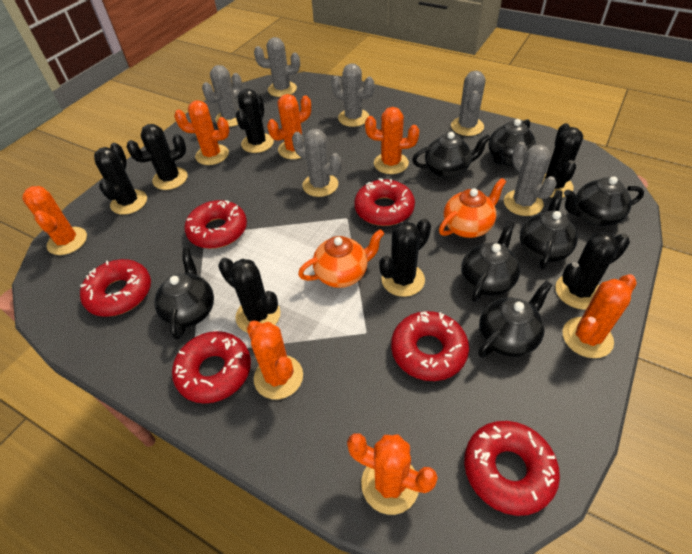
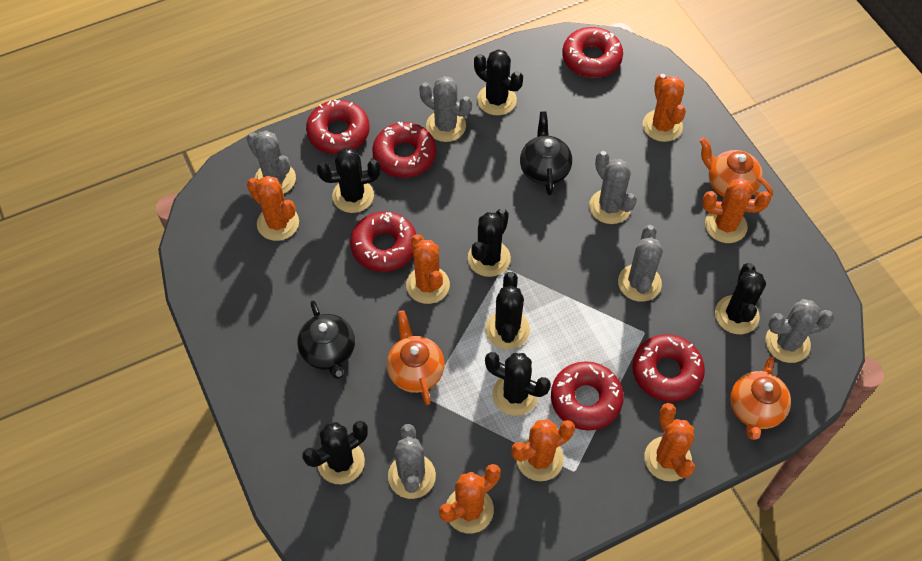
black teapot: 7 -> 2
orange teapot: 2 -> 3

